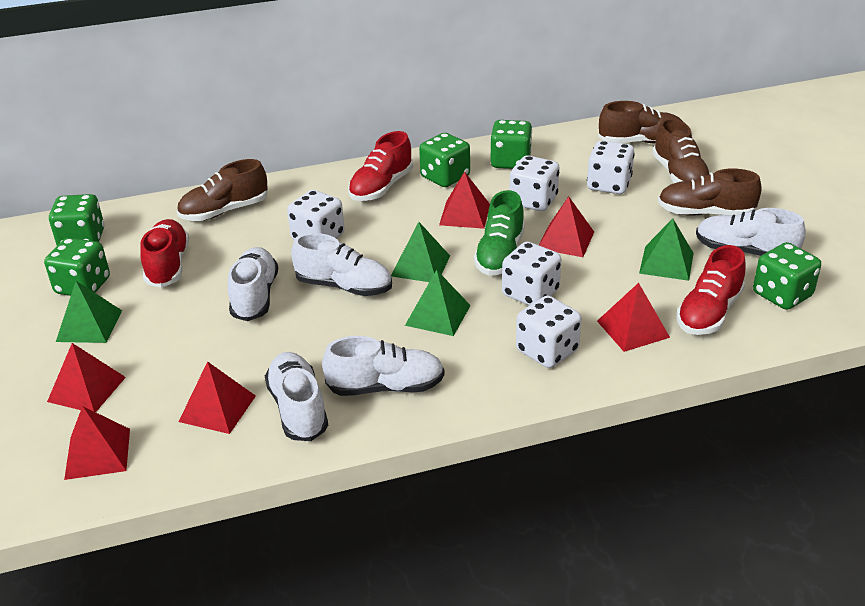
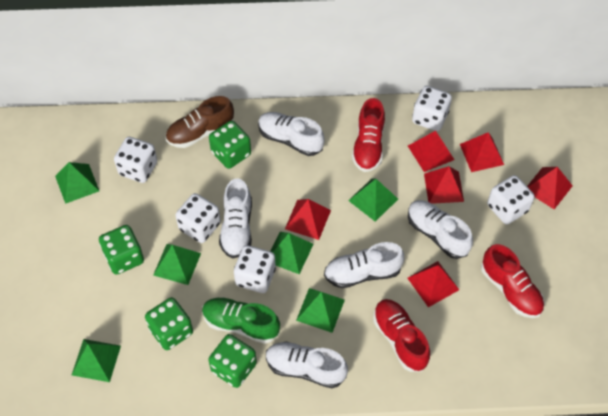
brown shoe: 4 -> 1
green dice: 5 -> 4
green pyramid: 4 -> 6

